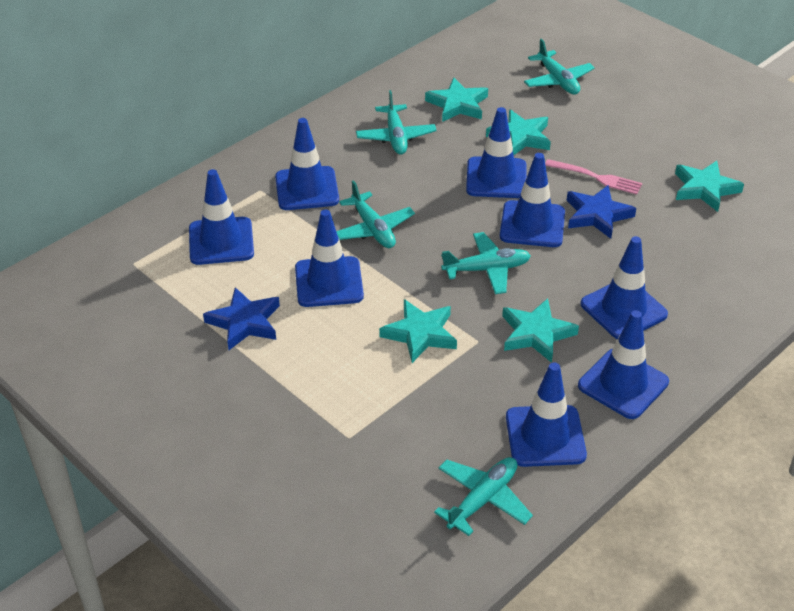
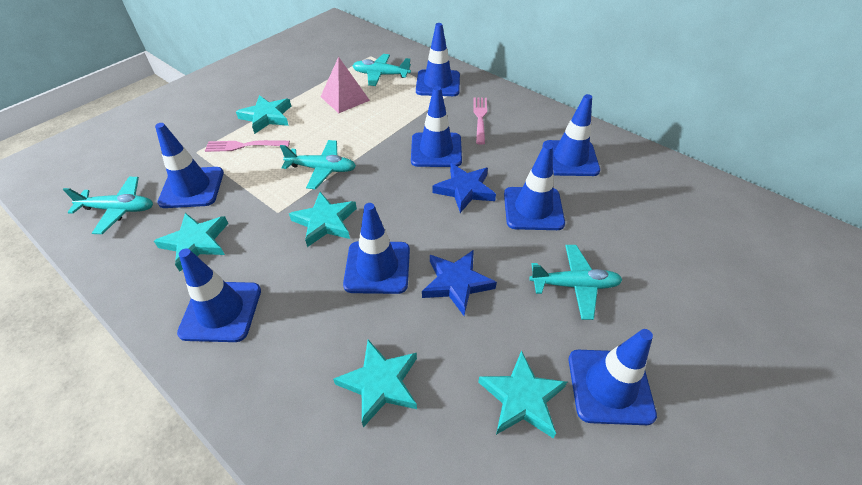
pink fork: 1 -> 2
pink pyramid: 0 -> 1
turquoise plane: 5 -> 4

